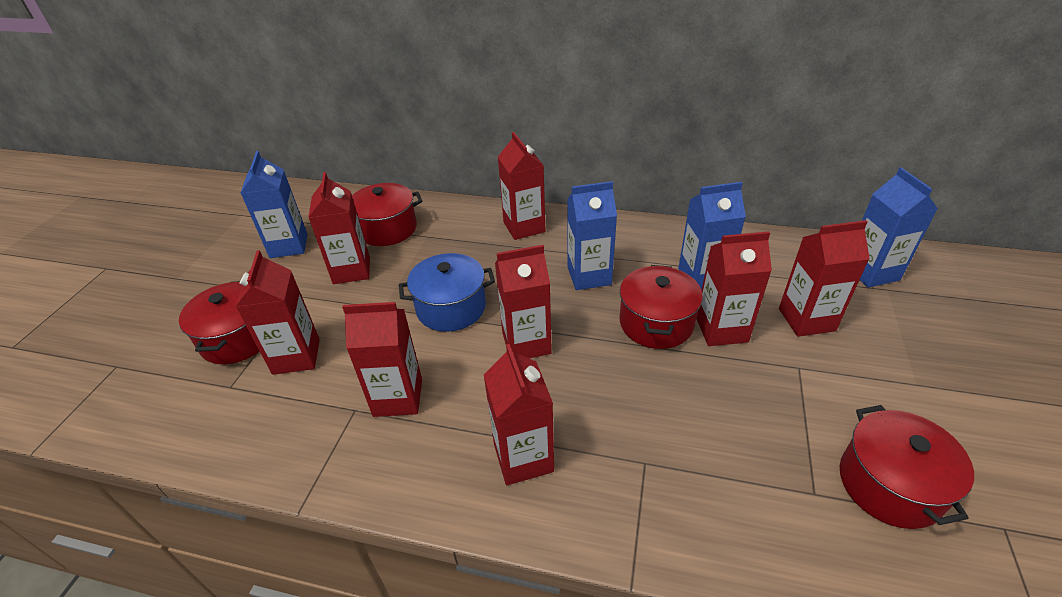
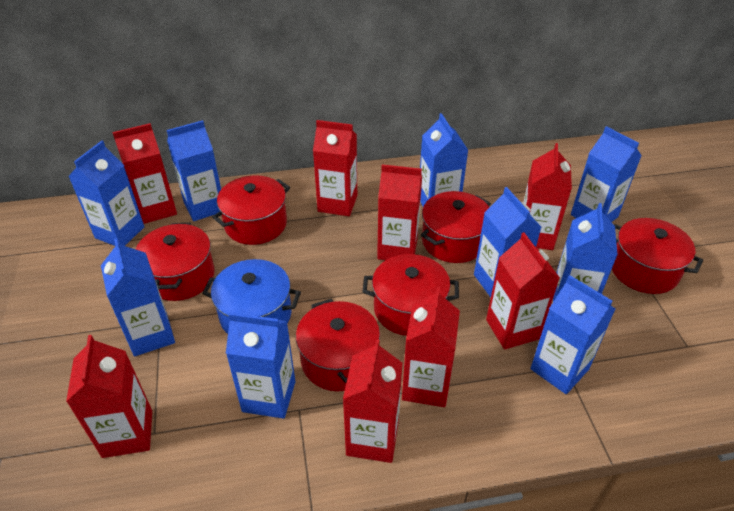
blue carton: 4 -> 9
red pot: 4 -> 6

